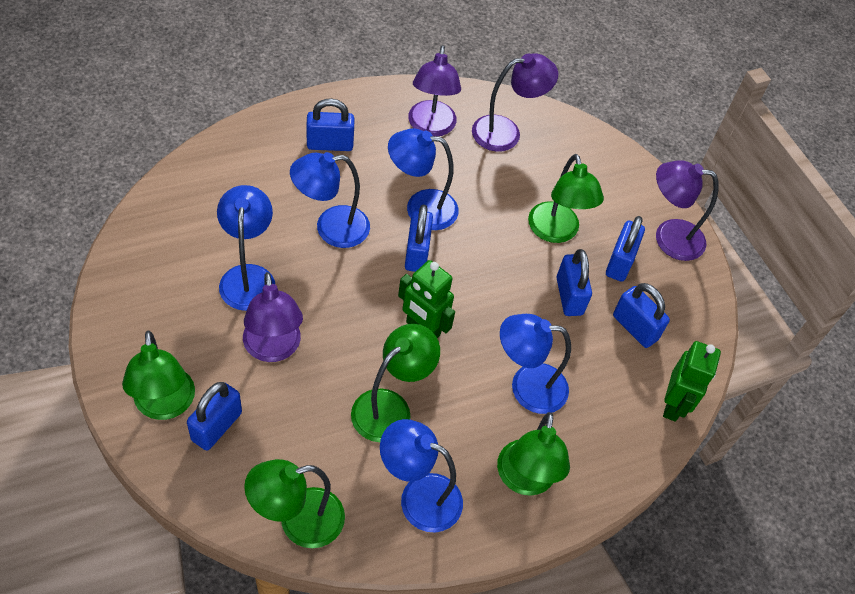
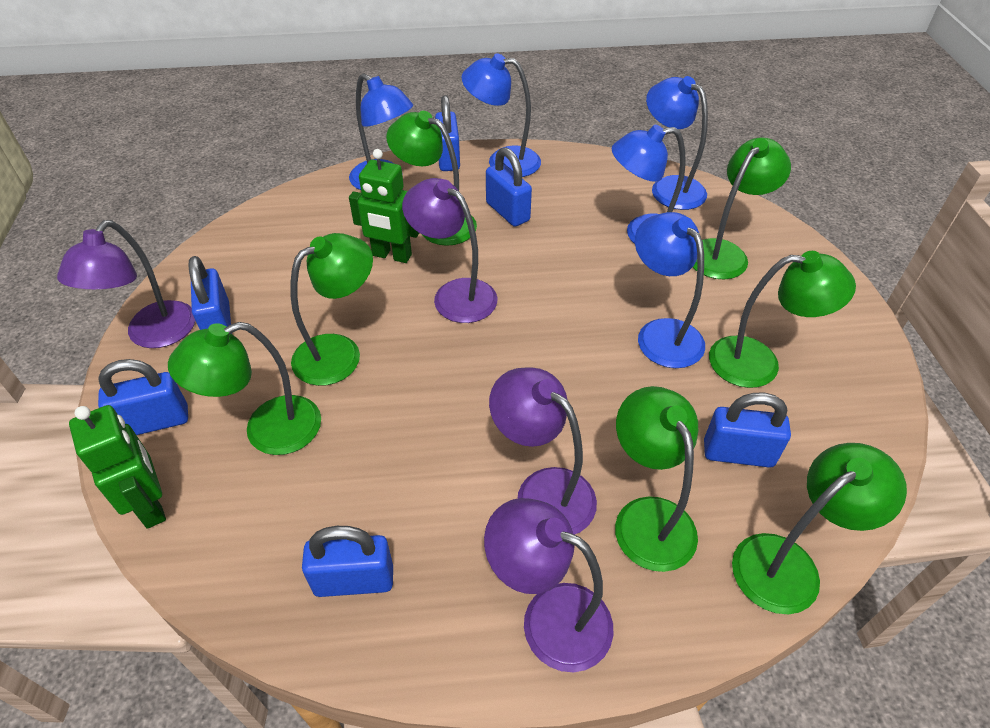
green lamp: 5 -> 7

